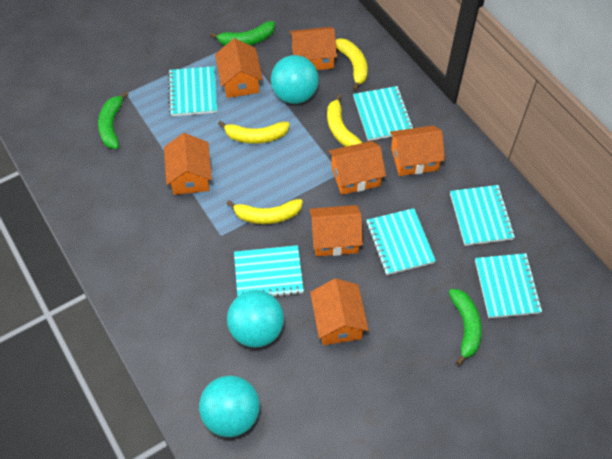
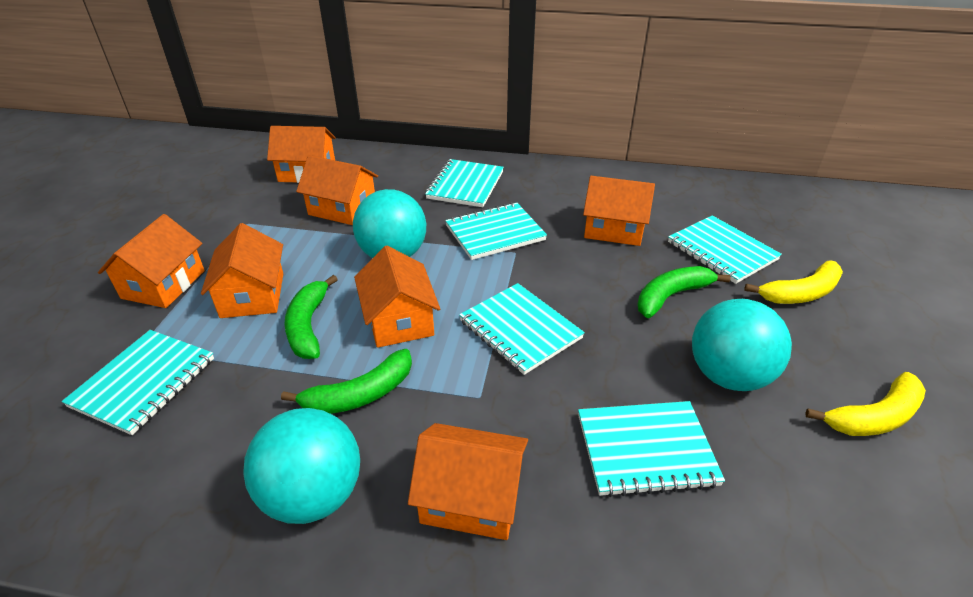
yellow banana: 4 -> 2

